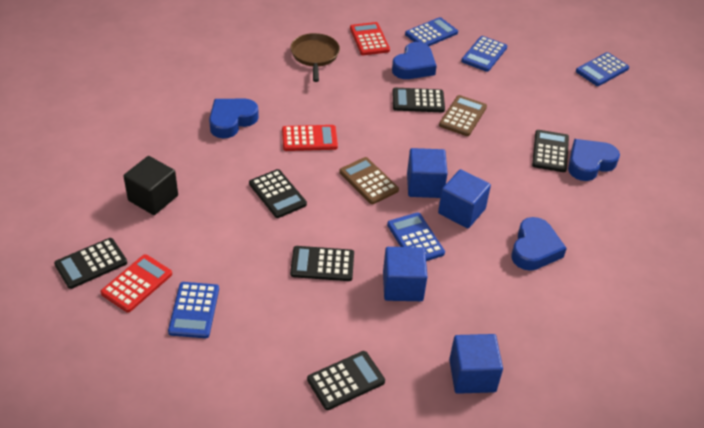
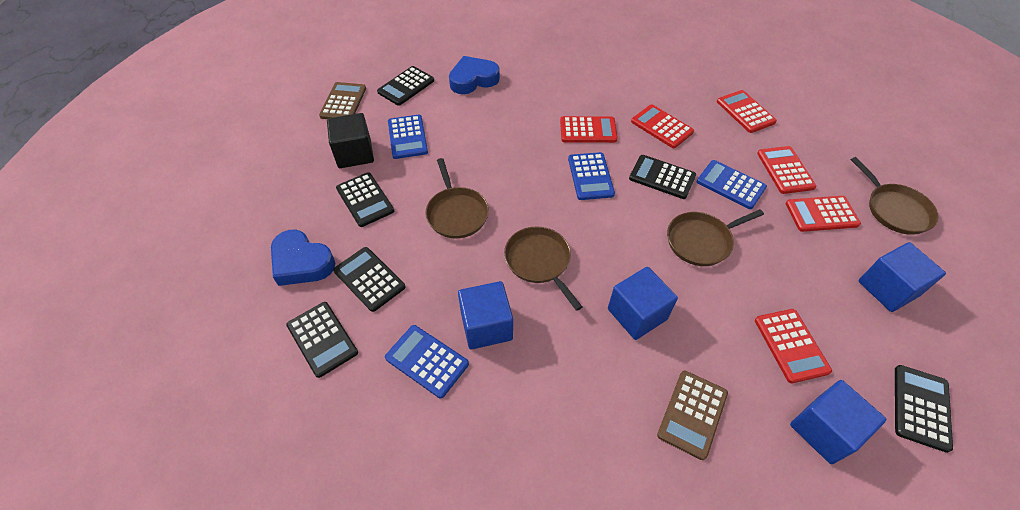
blue calculator: 5 -> 4
blue heart: 4 -> 2
brown pan: 1 -> 4
red calculator: 3 -> 6

